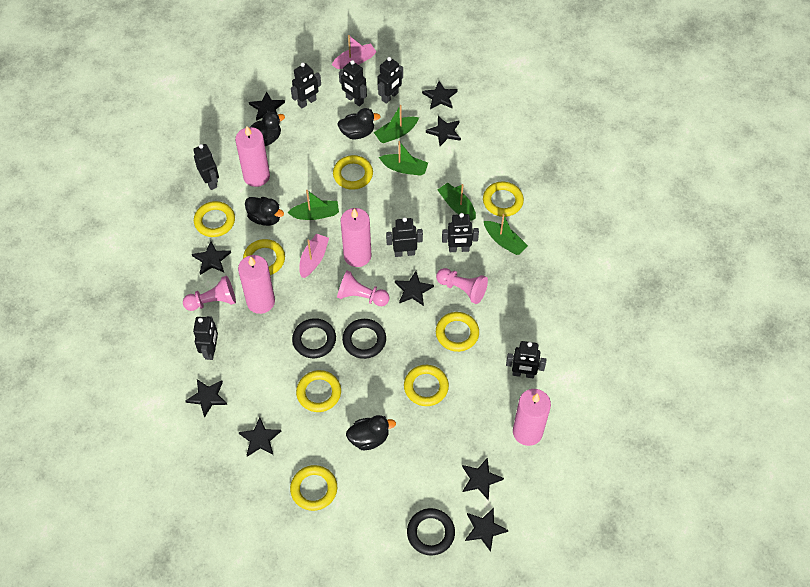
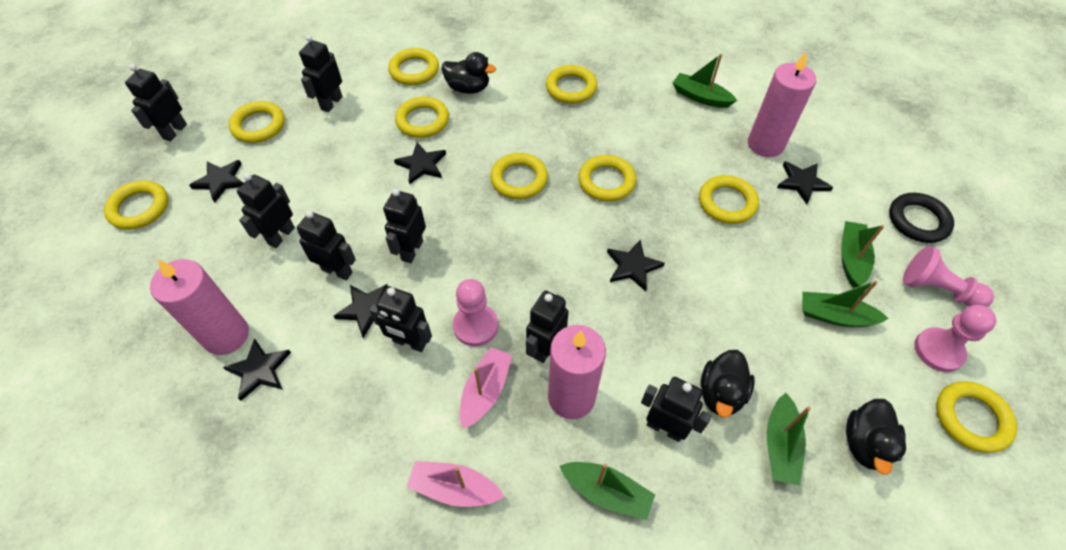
black duck: 4 -> 3
black ring: 3 -> 1
black star: 9 -> 6
pink candle: 4 -> 3
yellow ring: 8 -> 9

